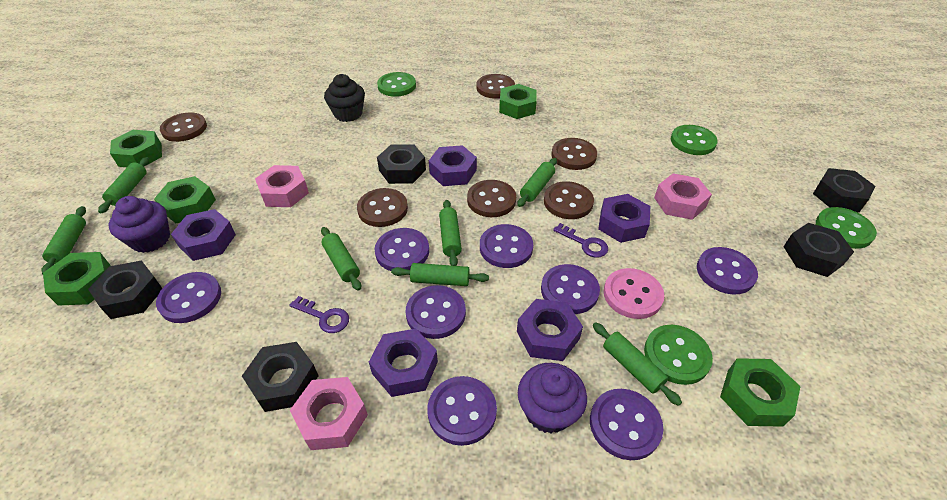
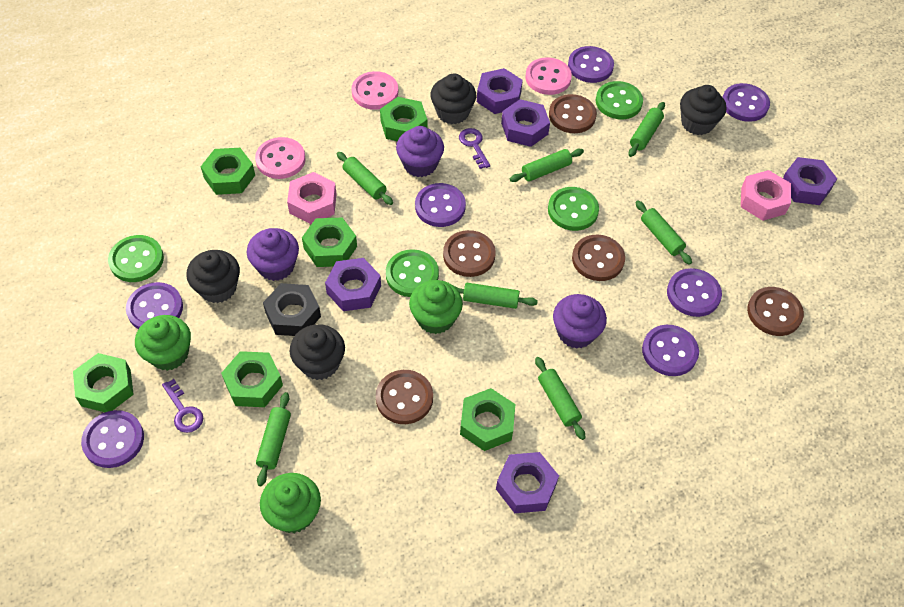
black cupcake: 1 -> 4
black nut: 5 -> 1
brown button: 6 -> 5
green cupcake: 0 -> 3
green nut: 5 -> 6
pink button: 1 -> 3
pink nut: 3 -> 2
purple button: 8 -> 7
purple cupcake: 2 -> 3

